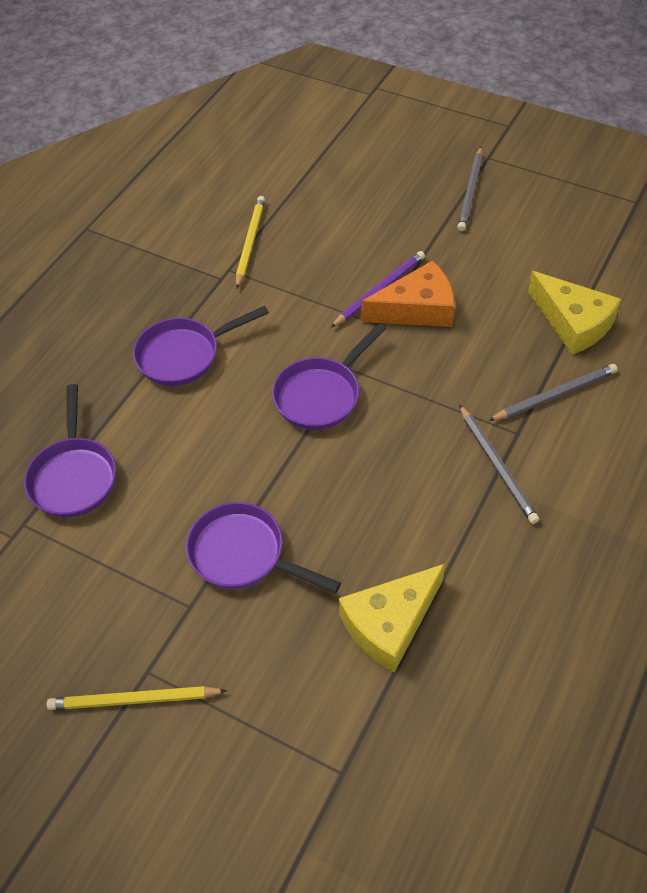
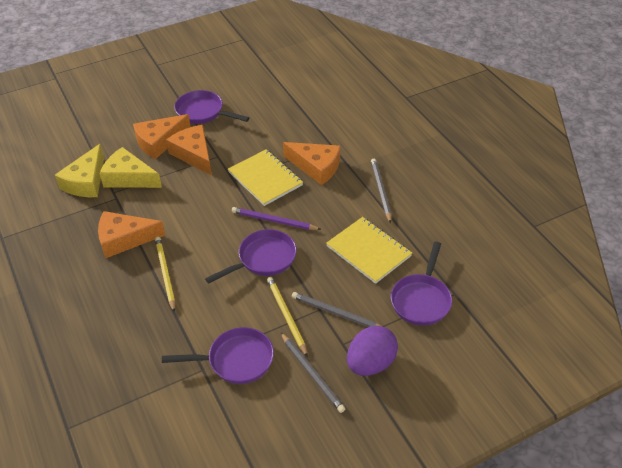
orange cheese: 1 -> 4
purple egg: 0 -> 1
yellow notebook: 0 -> 2

